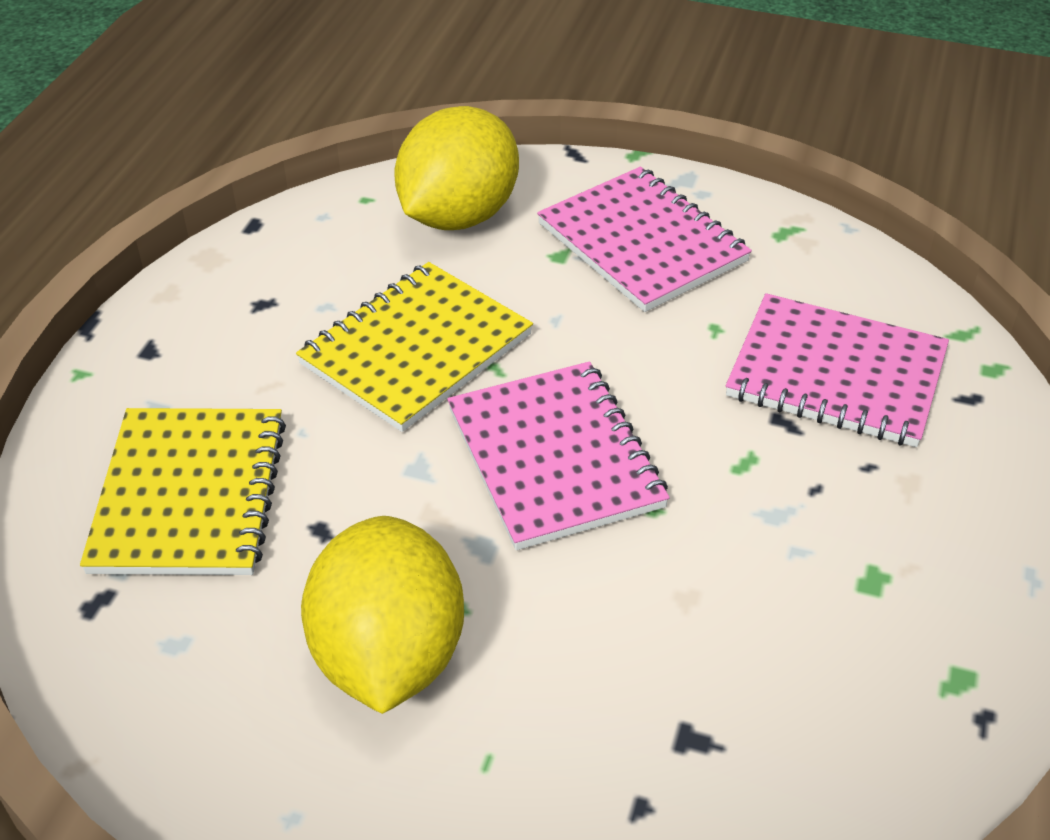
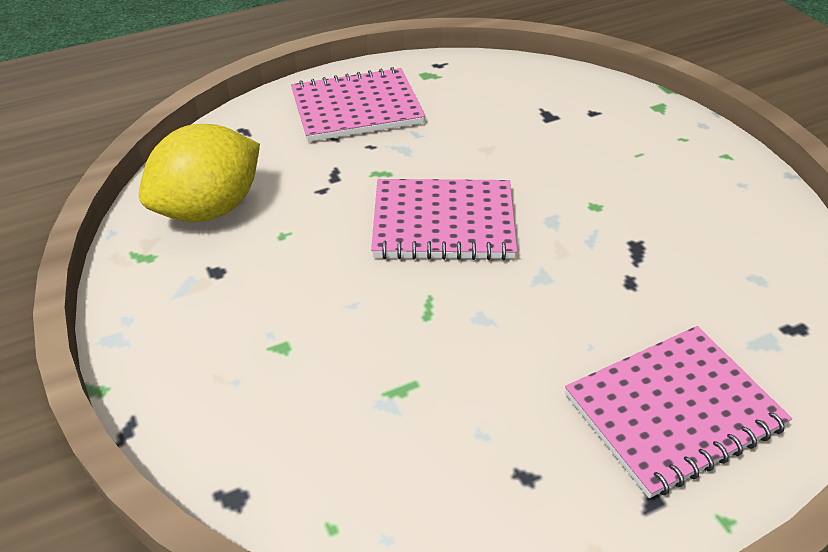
yellow lemon: 2 -> 1
yellow notebook: 2 -> 0

